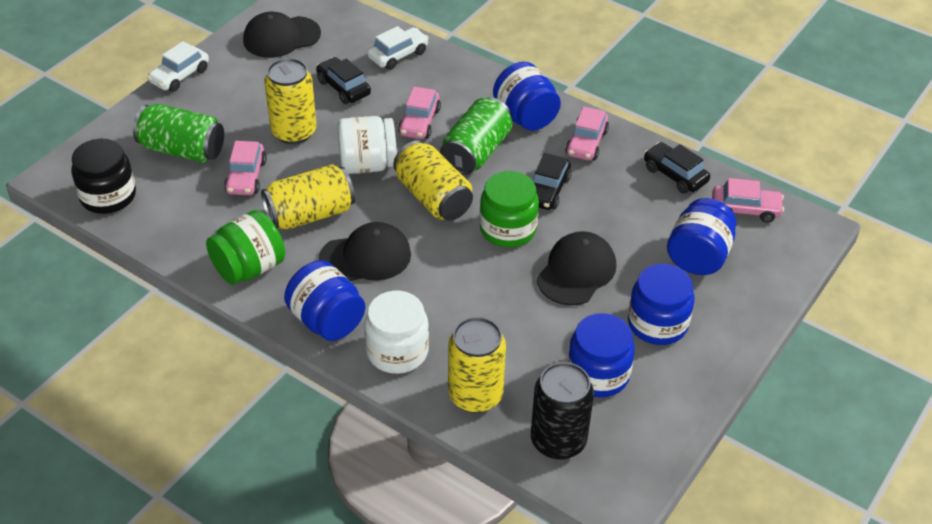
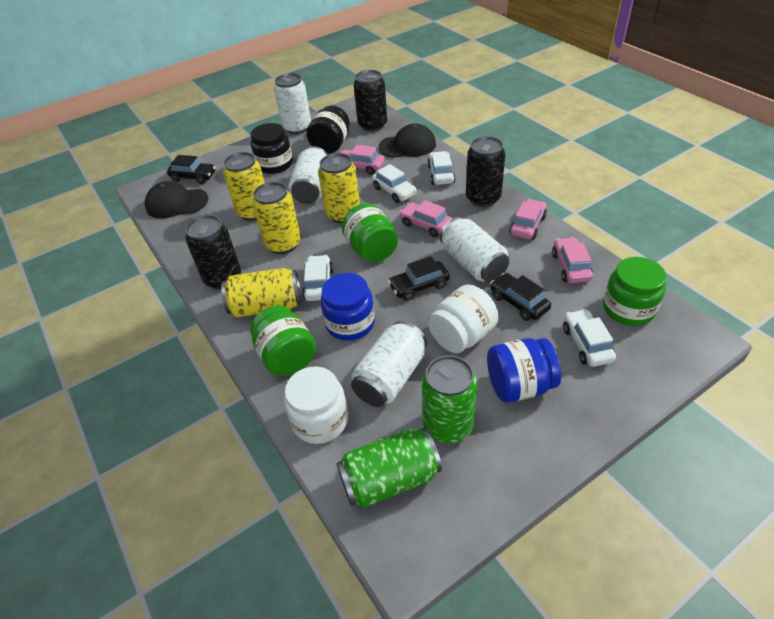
black can: 1 -> 3
black cap: 3 -> 2
black jar: 1 -> 2
blue jar: 5 -> 2
green jar: 2 -> 3
white can: 0 -> 4
white car: 2 -> 4

